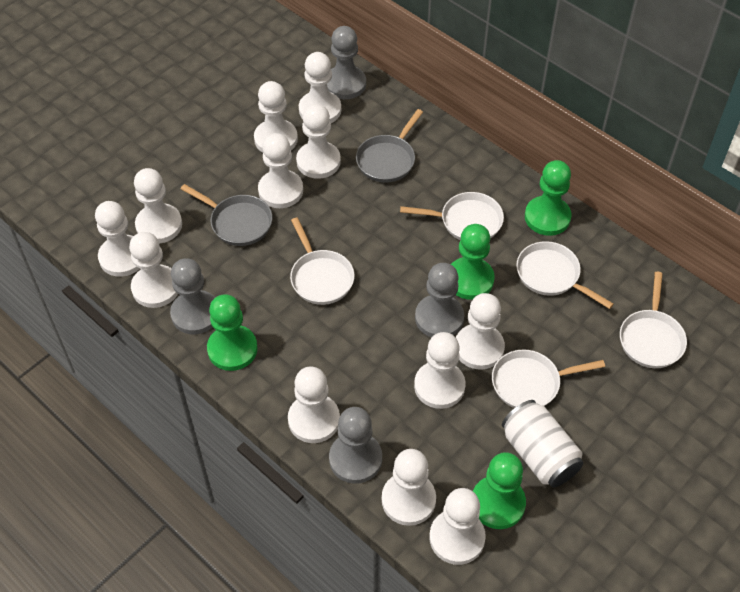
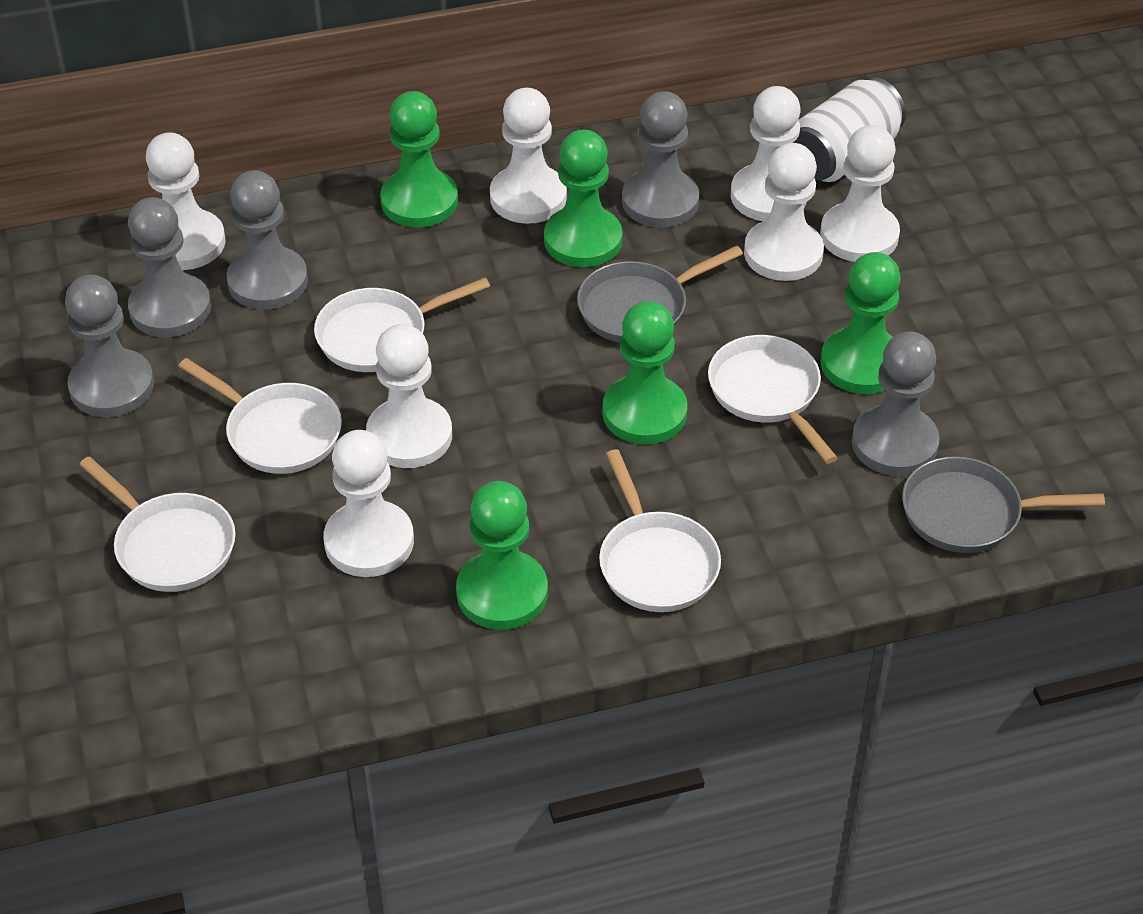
green pawn: 4 -> 5
grey pawn: 4 -> 5
white pawn: 12 -> 7

